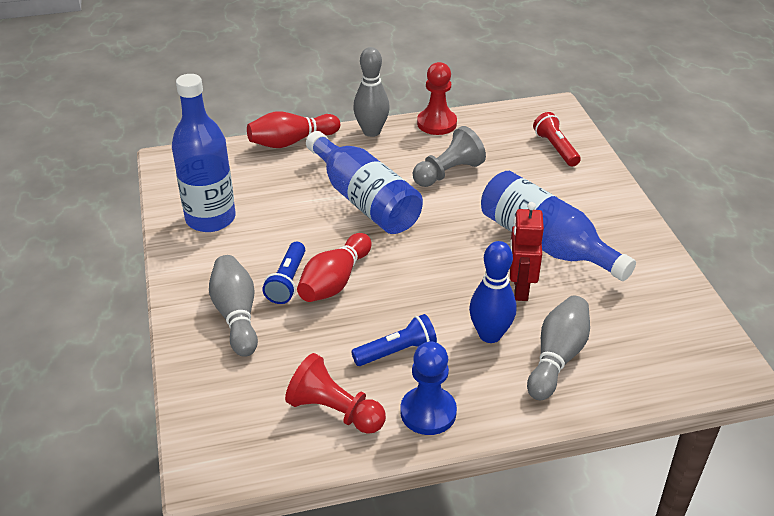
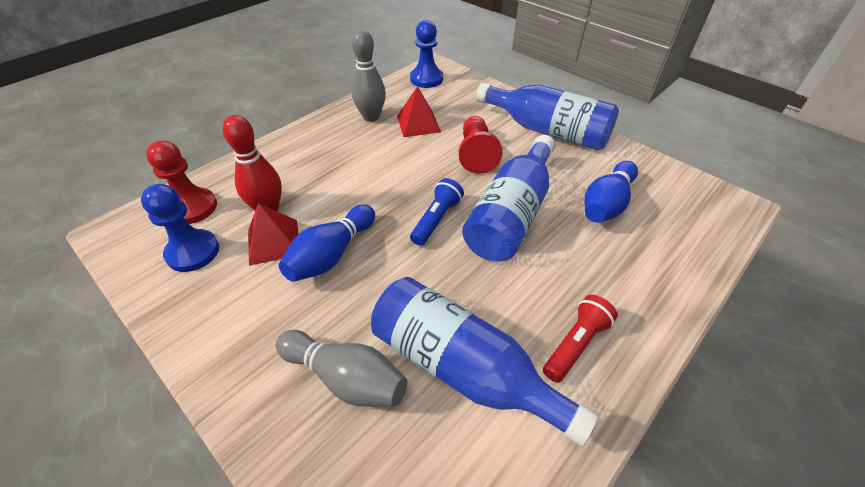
blue bowling pin: 1 -> 2
blue flashlight: 2 -> 1
blue pawn: 1 -> 2
grey bowling pin: 3 -> 2
grey pawn: 1 -> 0
red bowling pin: 2 -> 1
red pyramid: 0 -> 2
red robot: 1 -> 0

